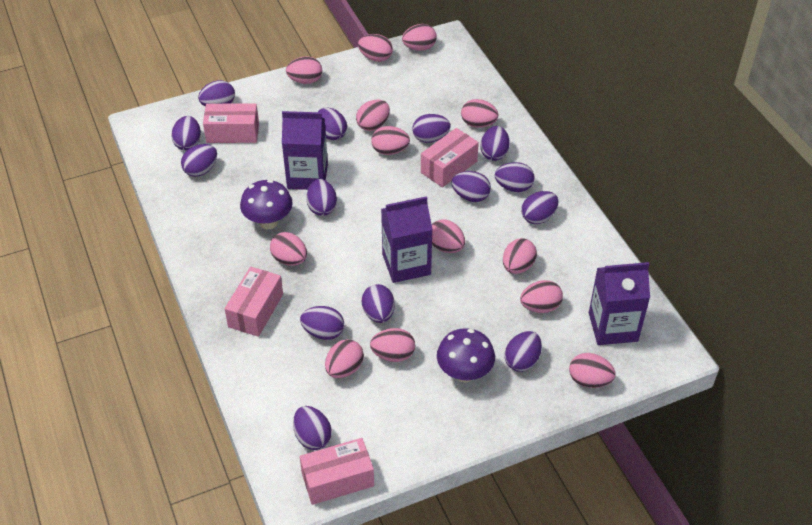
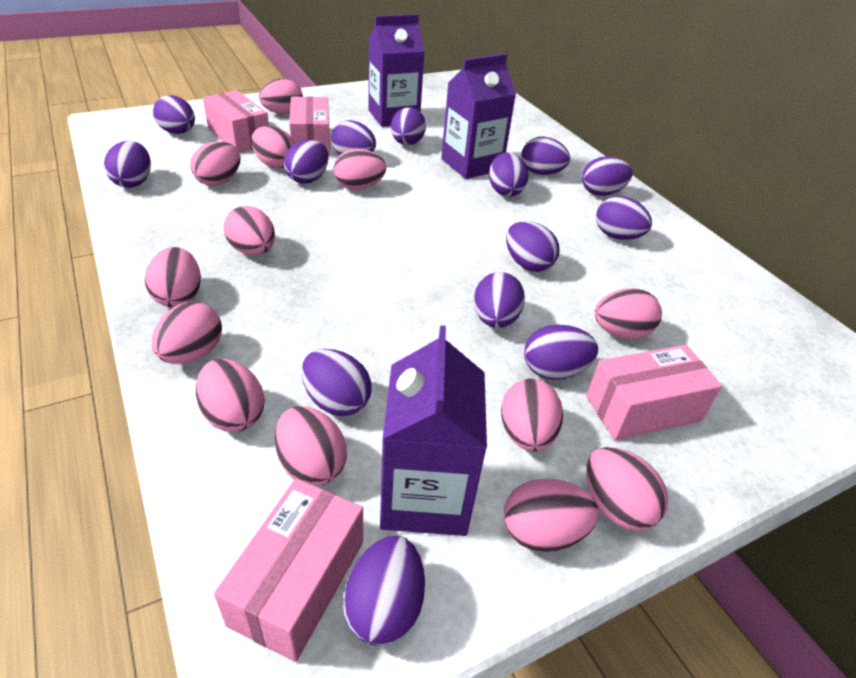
purple mushroom: 2 -> 0

